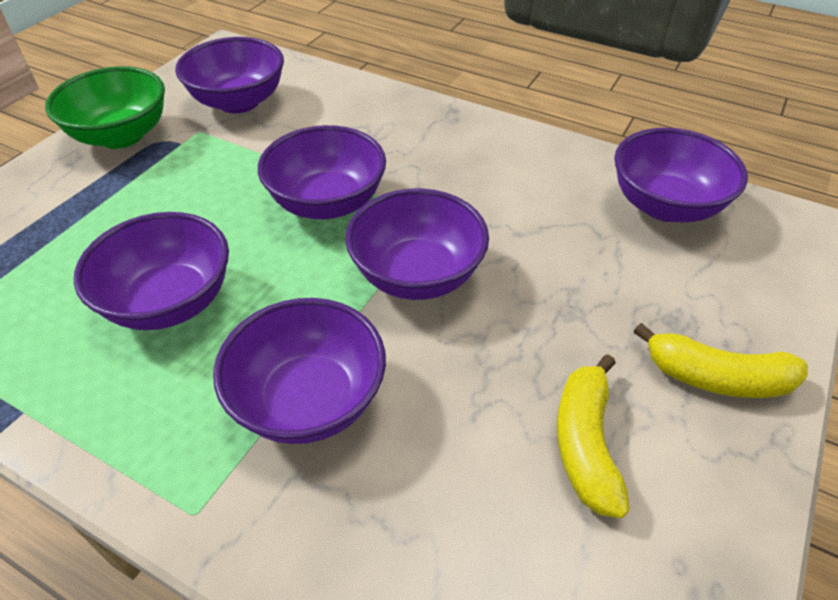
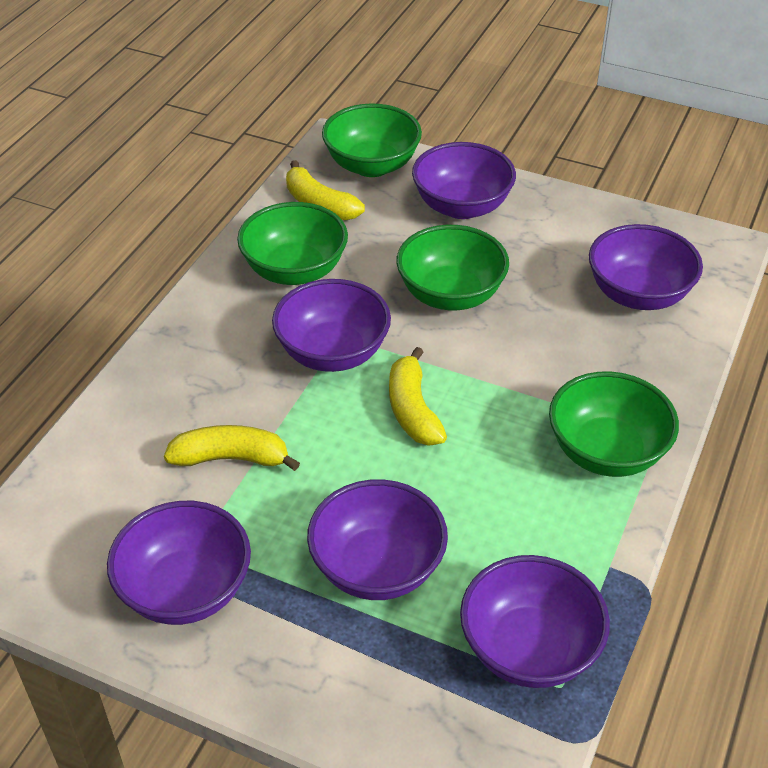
green bowl: 1 -> 4
yellow banana: 2 -> 3

